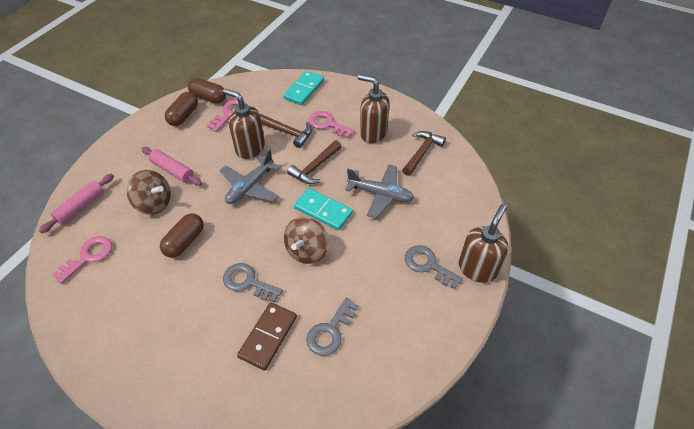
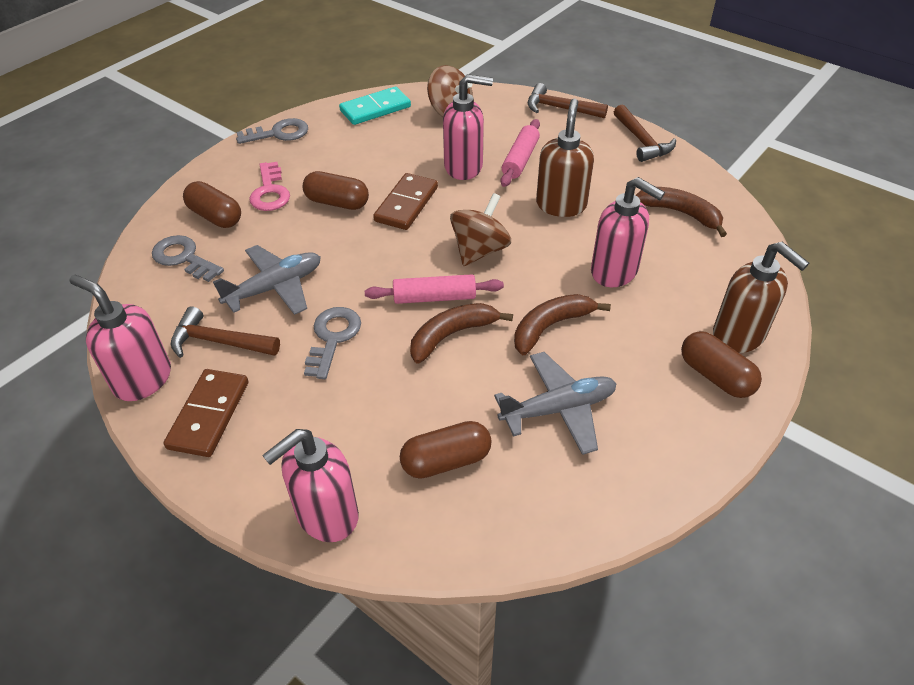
brown banana: 0 -> 3
brown capsule: 3 -> 4
brown domino: 1 -> 2
brown soap dispenser: 3 -> 2
pink key: 3 -> 1
pink soap dispenser: 0 -> 4
turquoise domino: 2 -> 1

